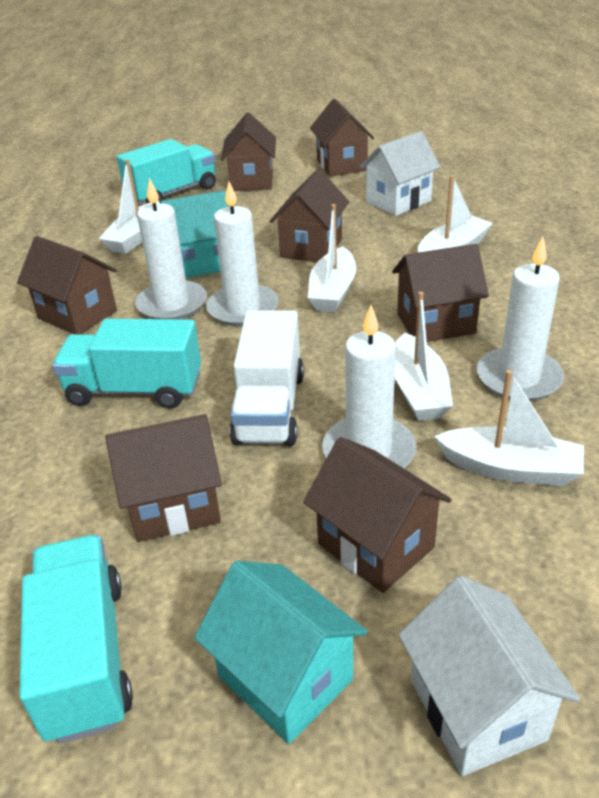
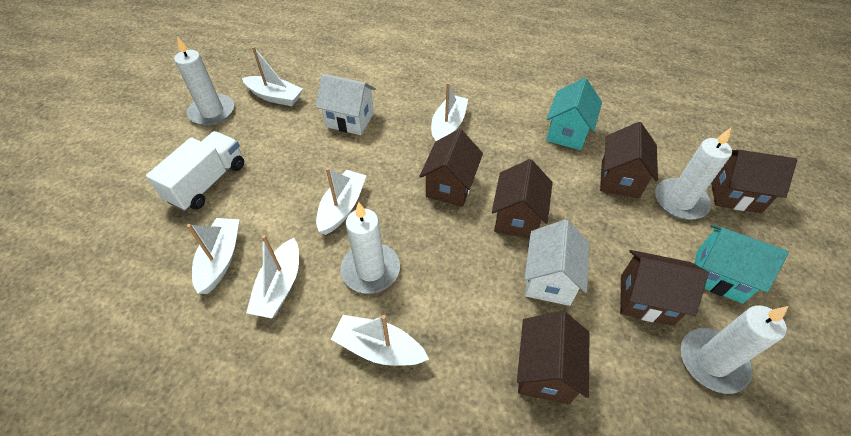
brown house: 7 -> 6
turquoise truck: 3 -> 0
white boat: 5 -> 6

